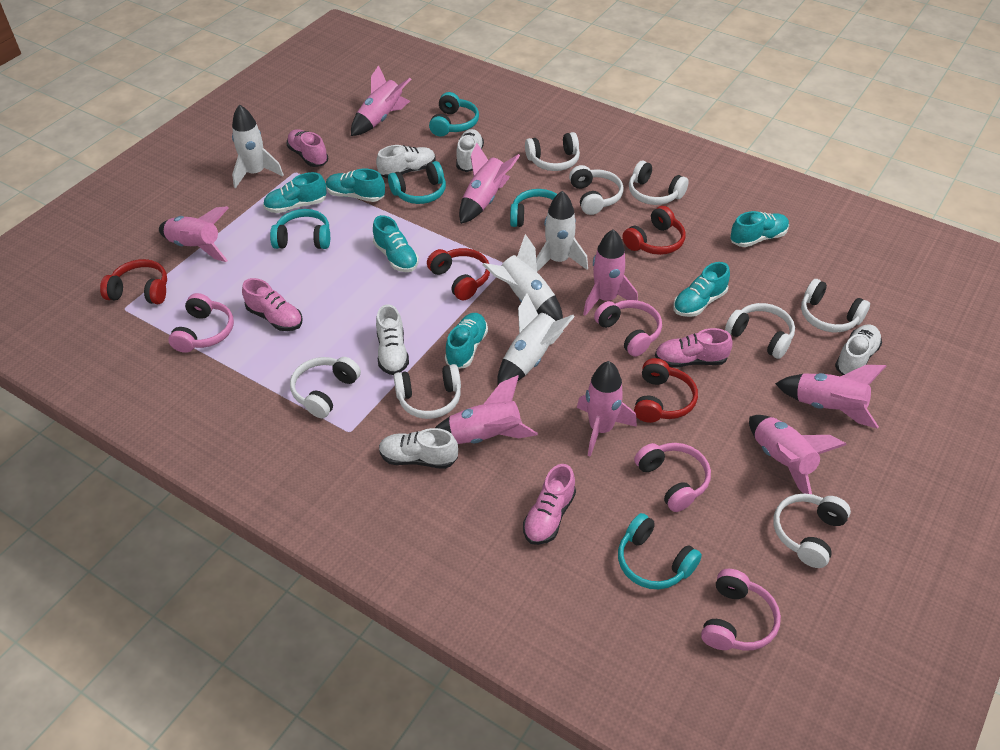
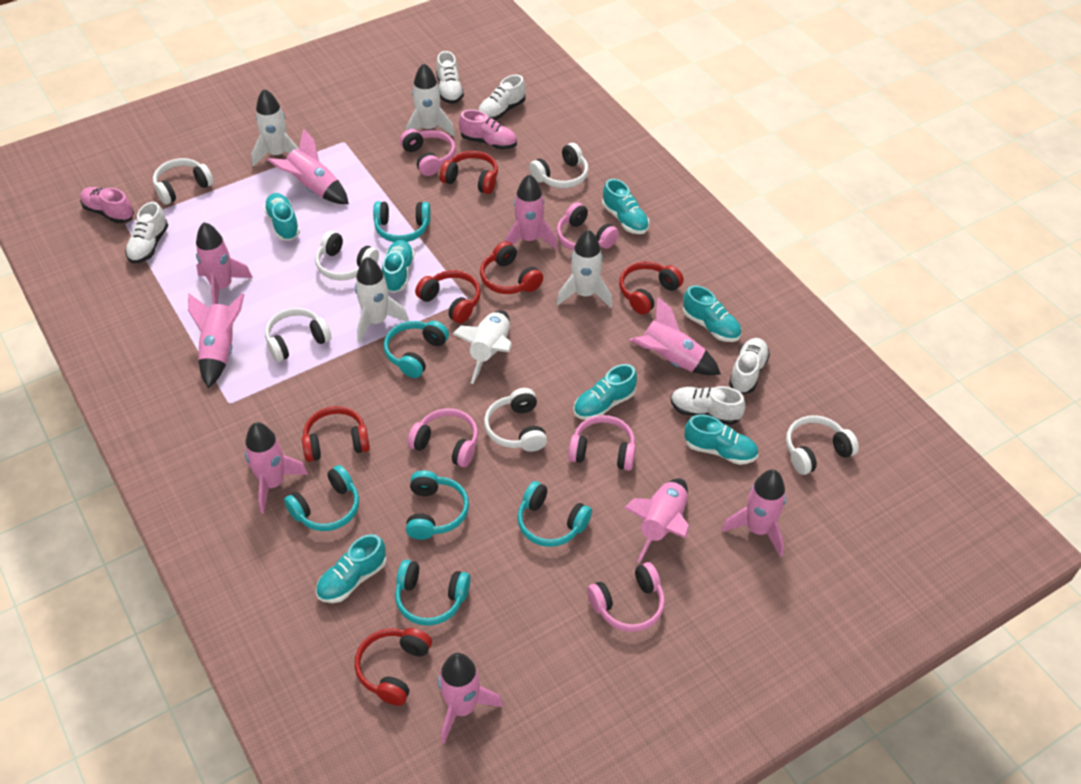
pink headphones: 4 -> 5
pink rocket: 8 -> 9
pink shoe: 4 -> 2
red headphones: 4 -> 6
turquoise headphones: 5 -> 6
turquoise shoe: 6 -> 7
white headphones: 8 -> 6
white rocket: 4 -> 5

